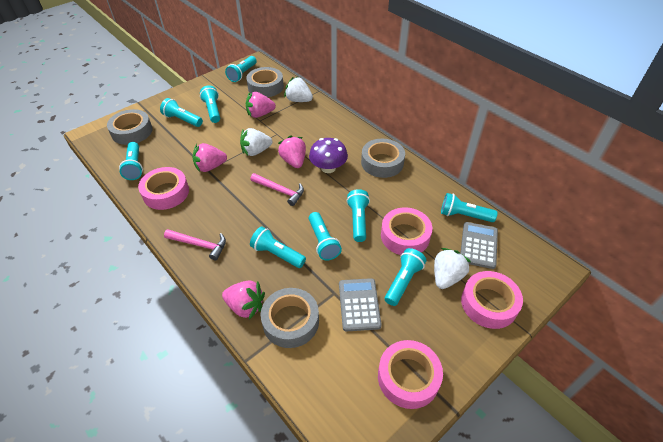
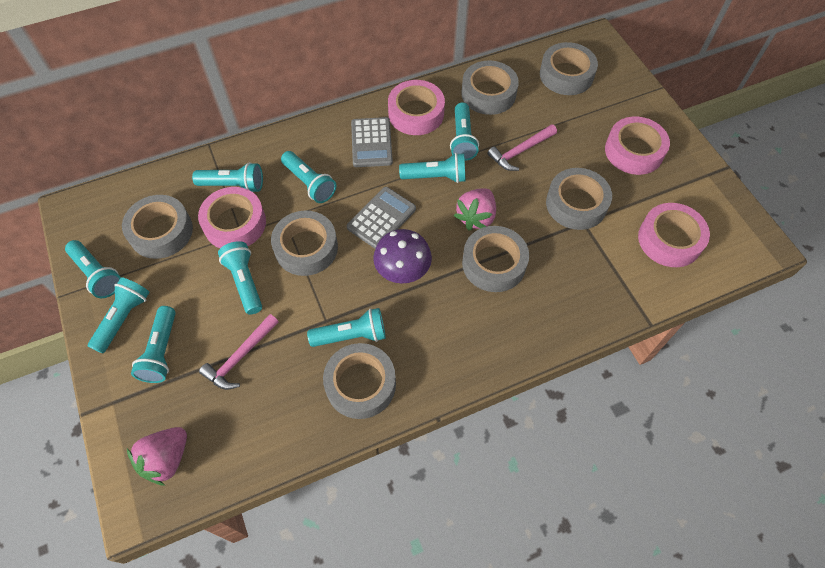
grey tape: 4 -> 7
pink strawberry: 4 -> 2
white strawberry: 3 -> 0

